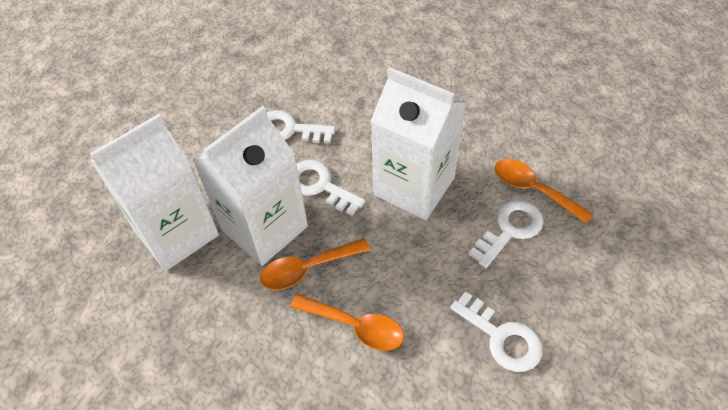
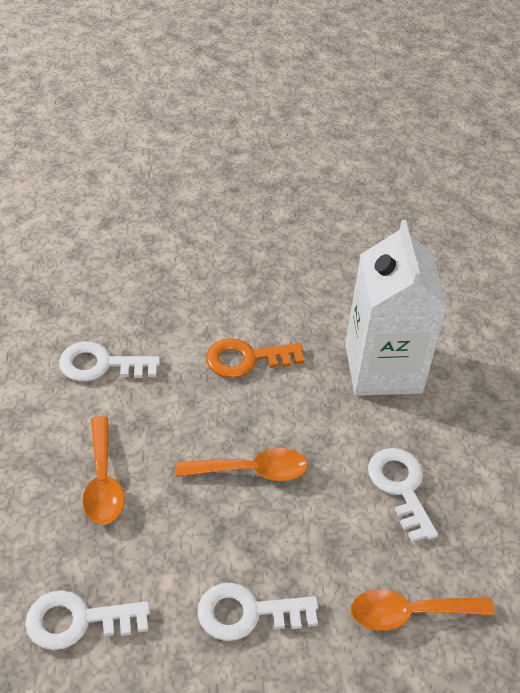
orange key: 0 -> 1
white carton: 3 -> 1

